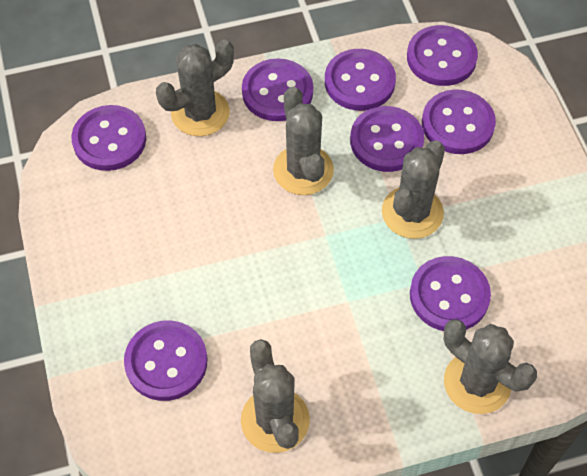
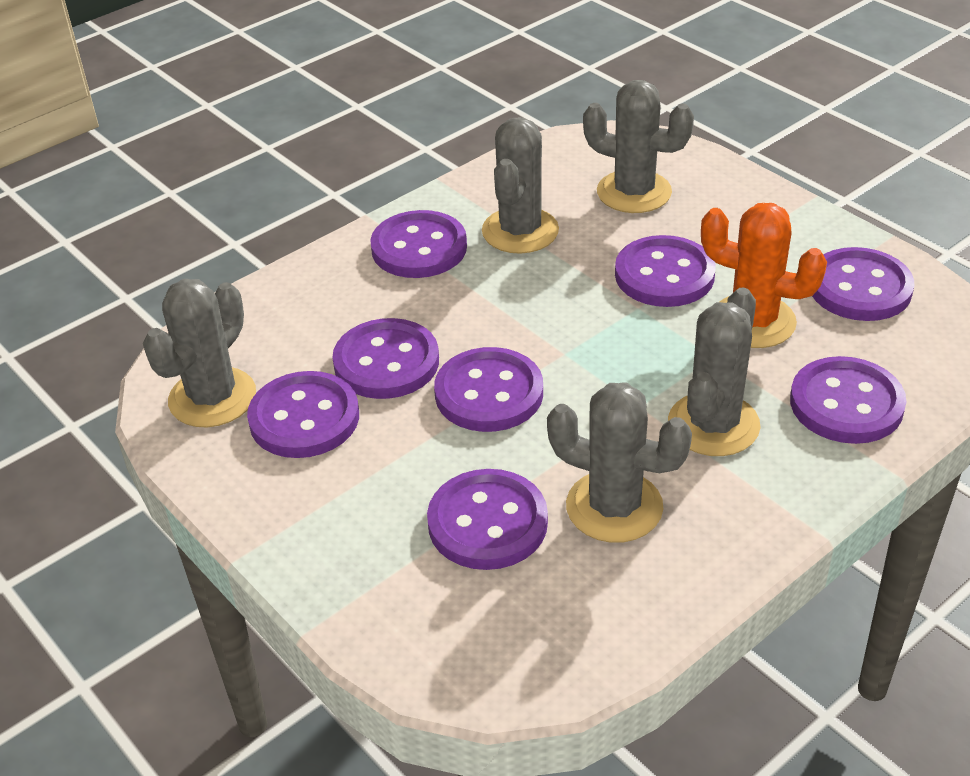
orange cactus: 0 -> 1

